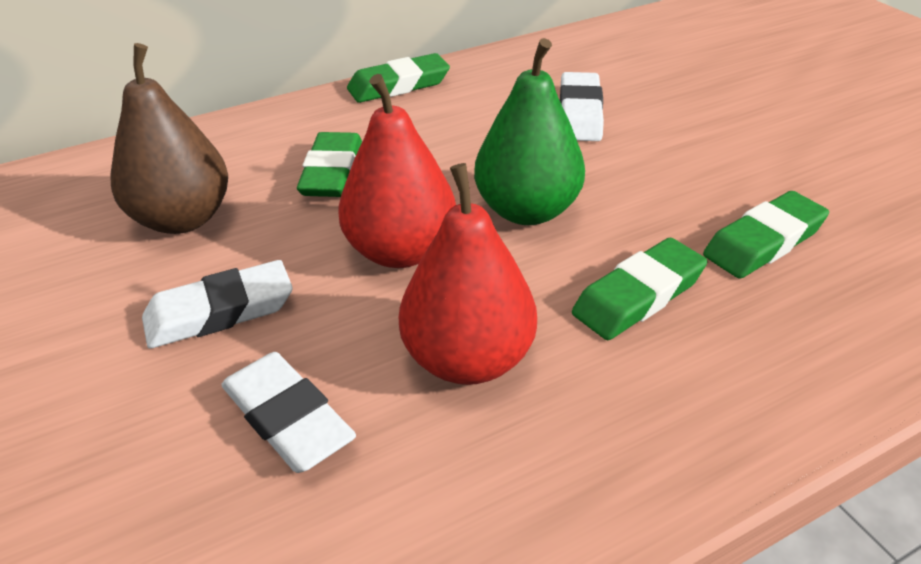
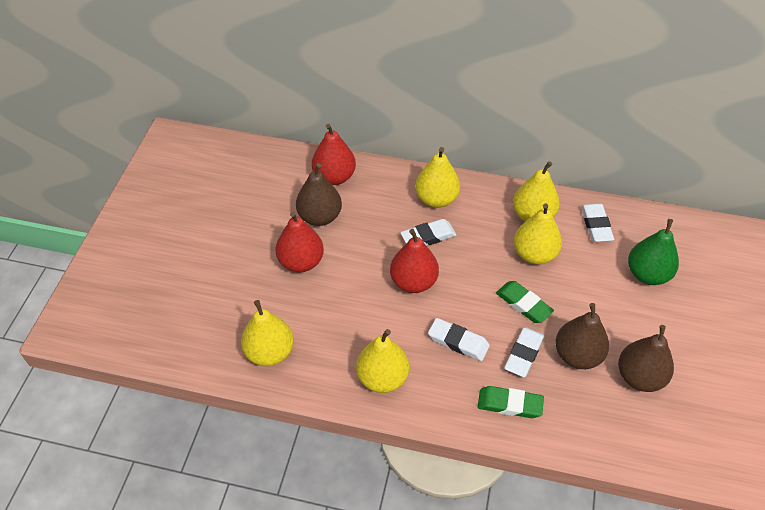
brown pear: 1 -> 3
green eraser: 4 -> 2
red pear: 2 -> 3
white eraser: 3 -> 4
yellow pear: 0 -> 5

